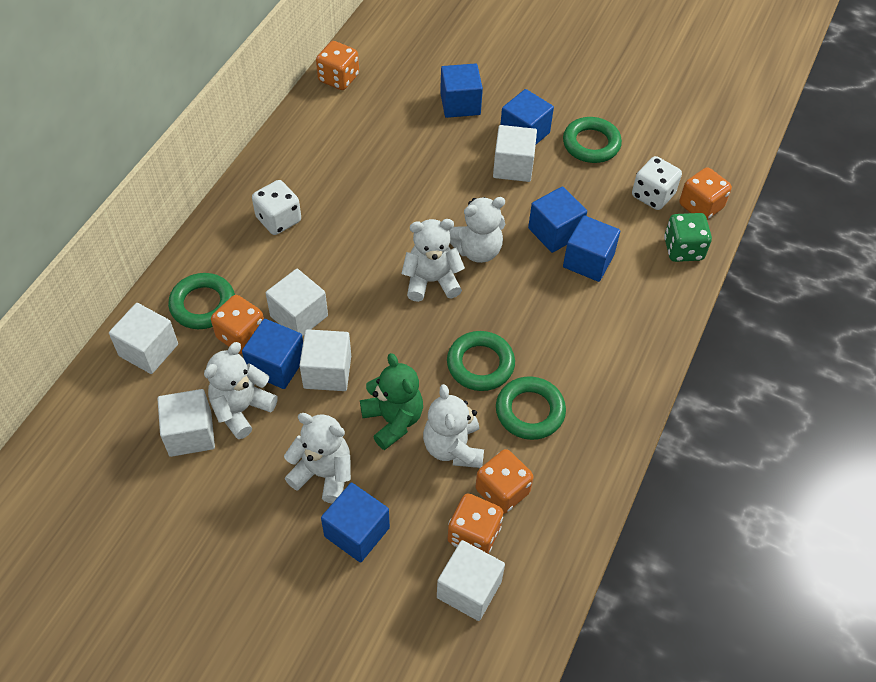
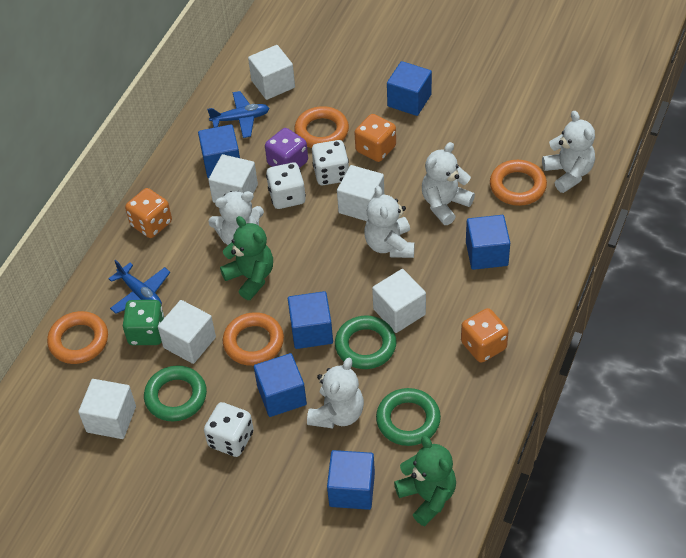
blue plane: 0 -> 2
green ring: 4 -> 3
green teddy bear: 1 -> 2
orange dice: 5 -> 3
orange ring: 0 -> 4
purple dice: 0 -> 1
white dice: 2 -> 3

